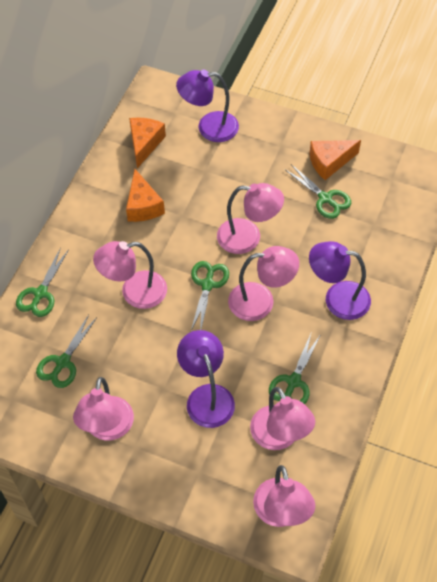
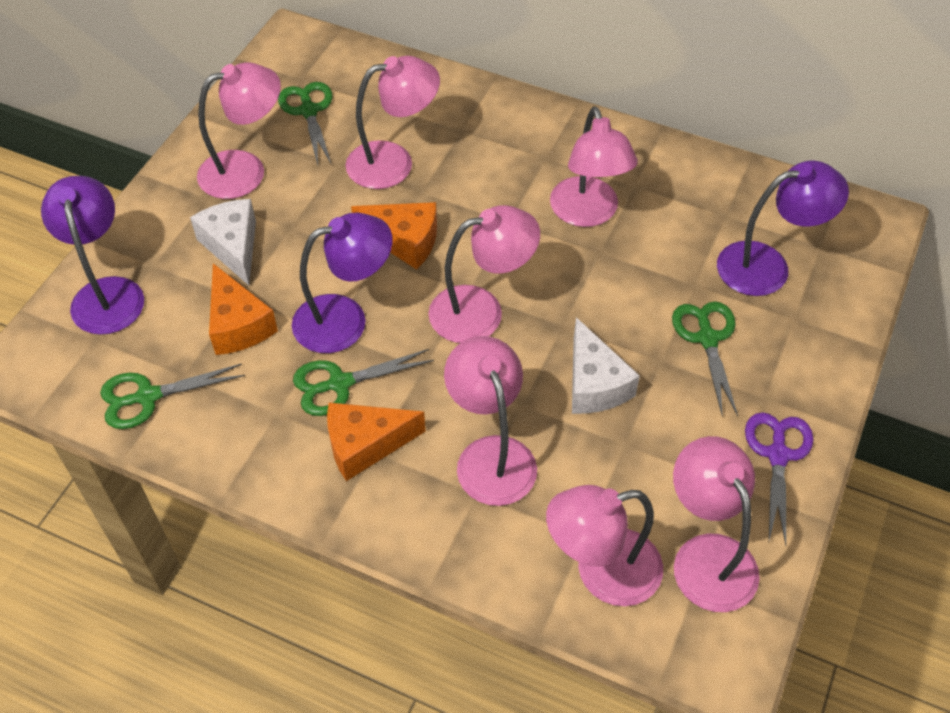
green scissors: 5 -> 4
pink lamp: 6 -> 7
purple scissors: 0 -> 1
white cheese: 0 -> 2

